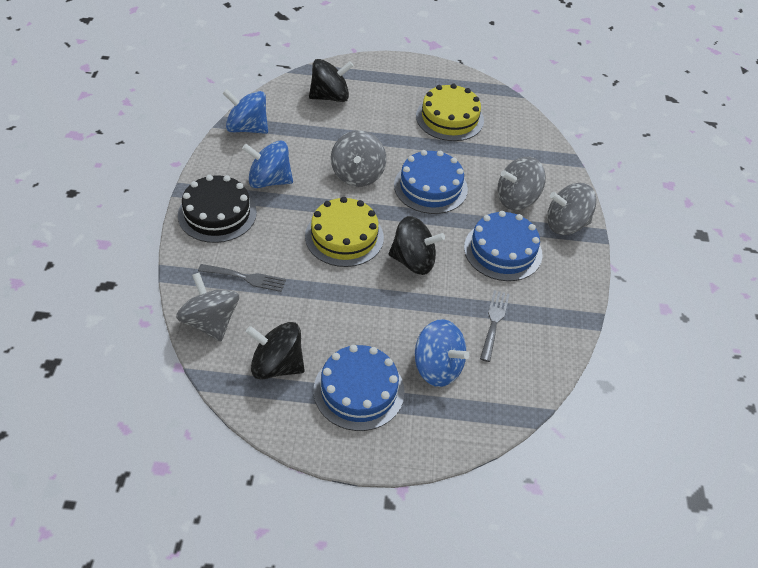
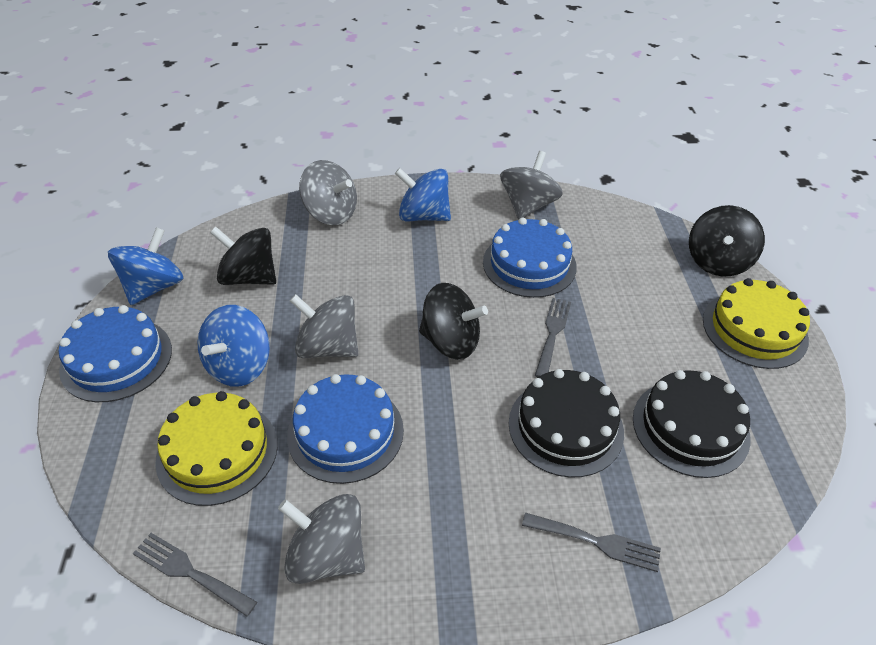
black cake: 1 -> 2
grey fork: 2 -> 3

